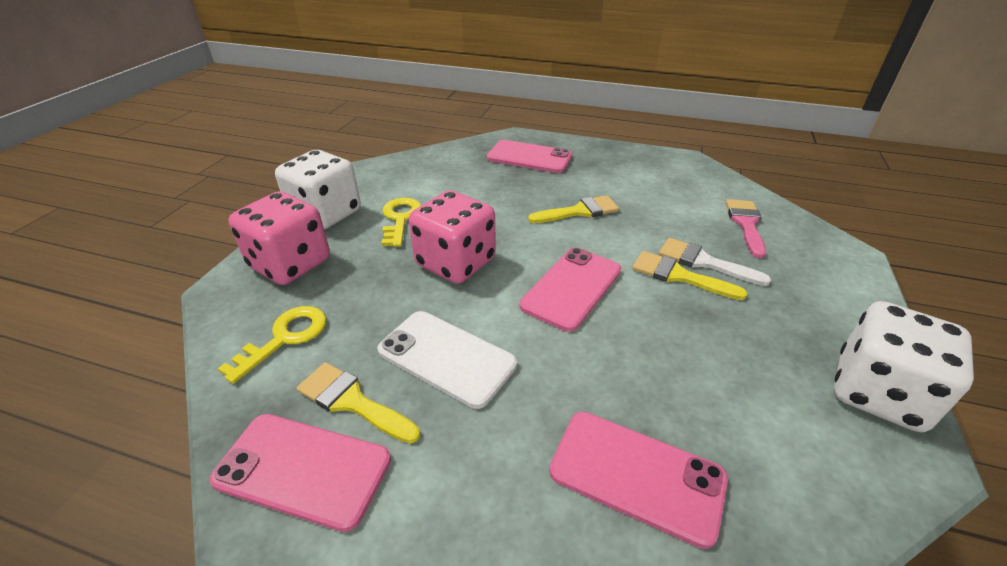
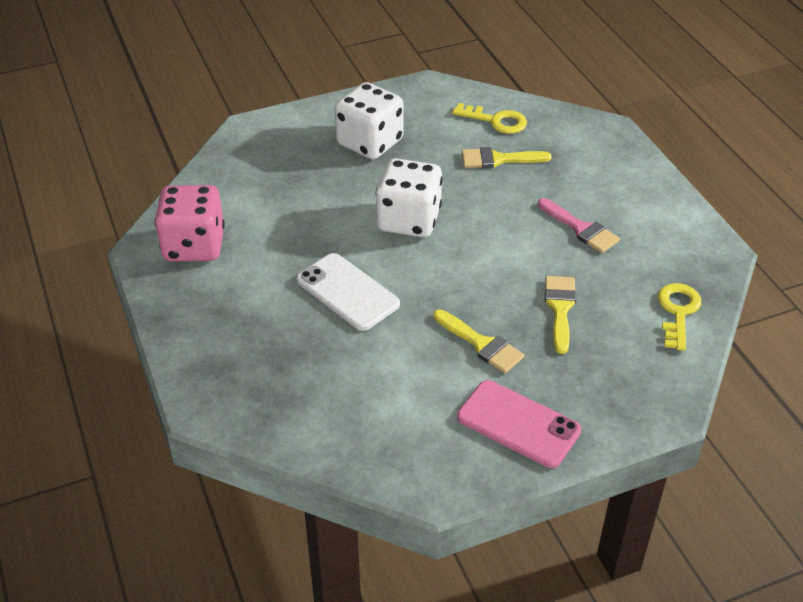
pink dice: 2 -> 1
pink phone: 4 -> 1
white brush: 1 -> 0

